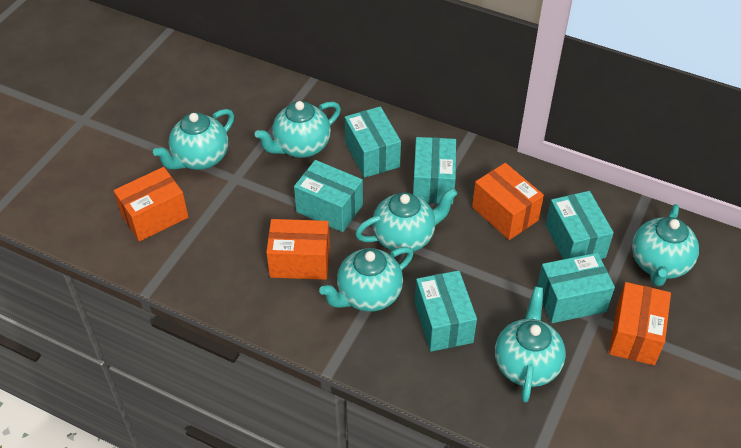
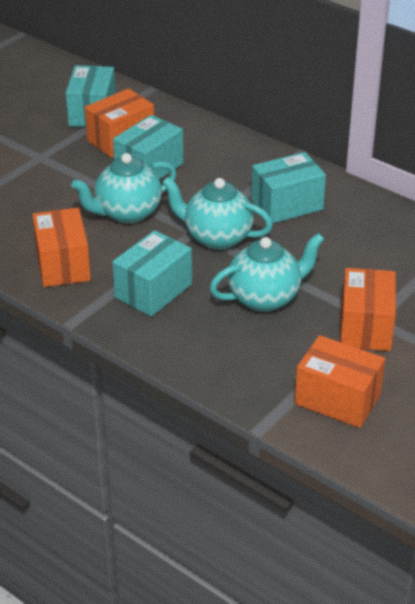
turquoise box: 6 -> 4
turquoise teapot: 6 -> 3

